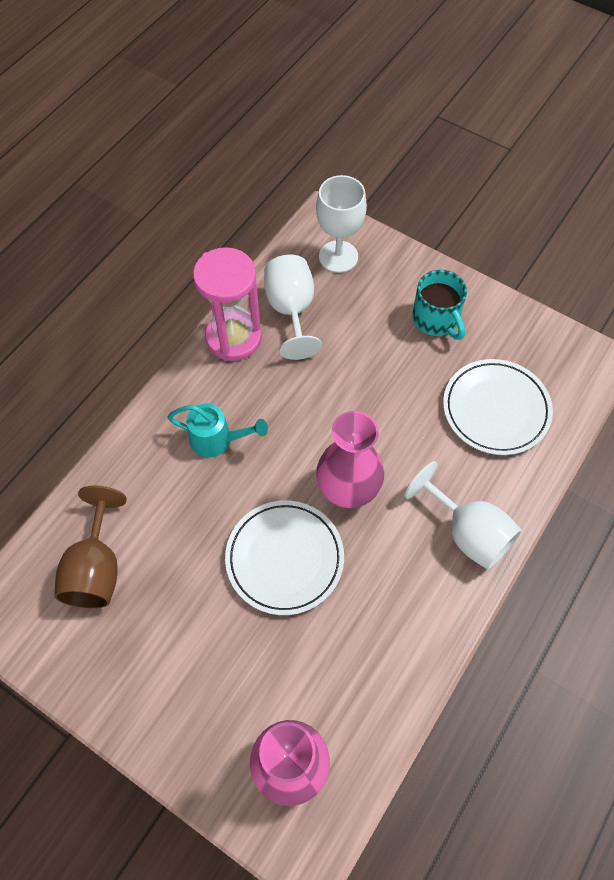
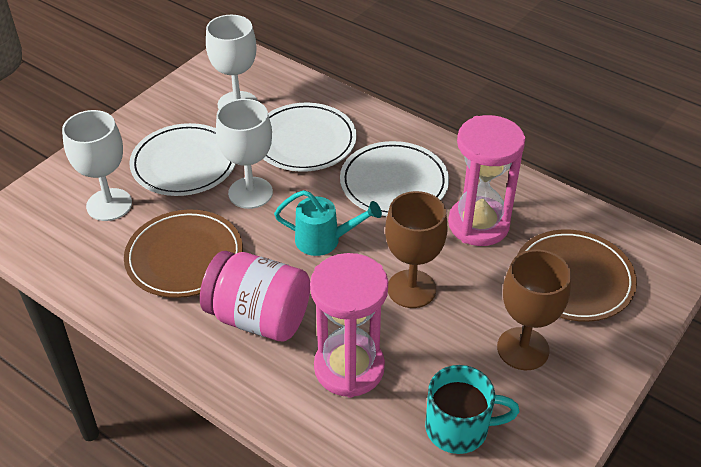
brown goblet: 1 -> 2
brown plate: 0 -> 2
pink hourglass: 1 -> 2
pink jar: 0 -> 1
pink vase: 2 -> 0
white plate: 2 -> 3

